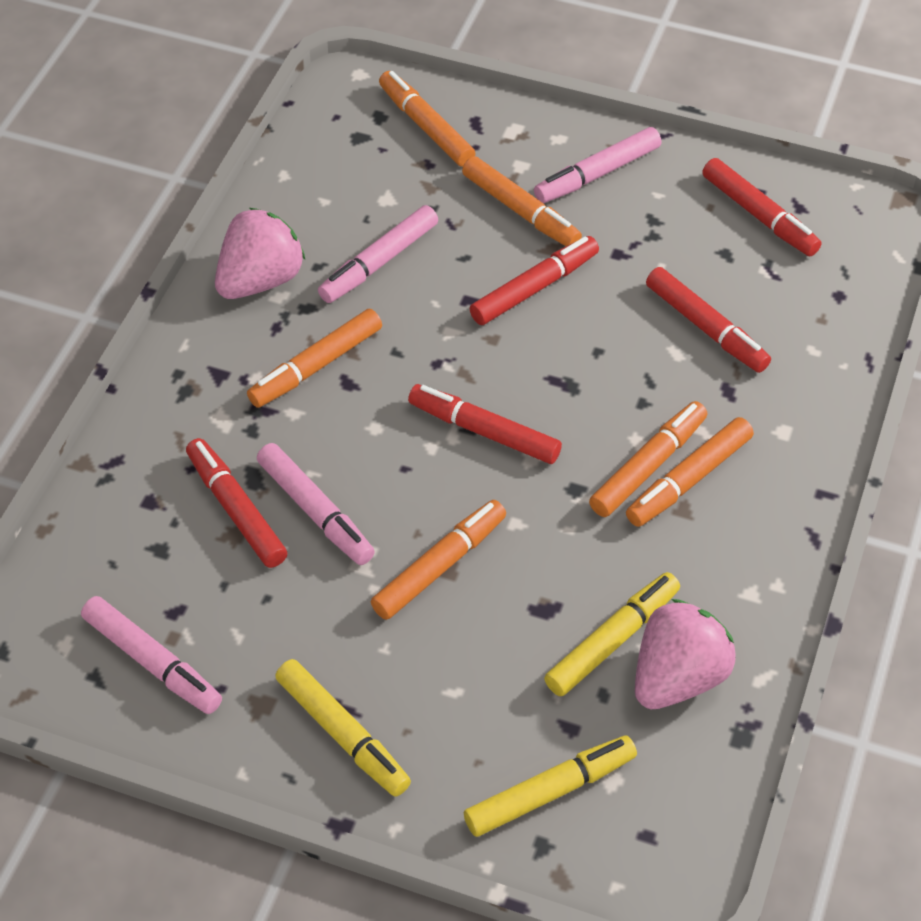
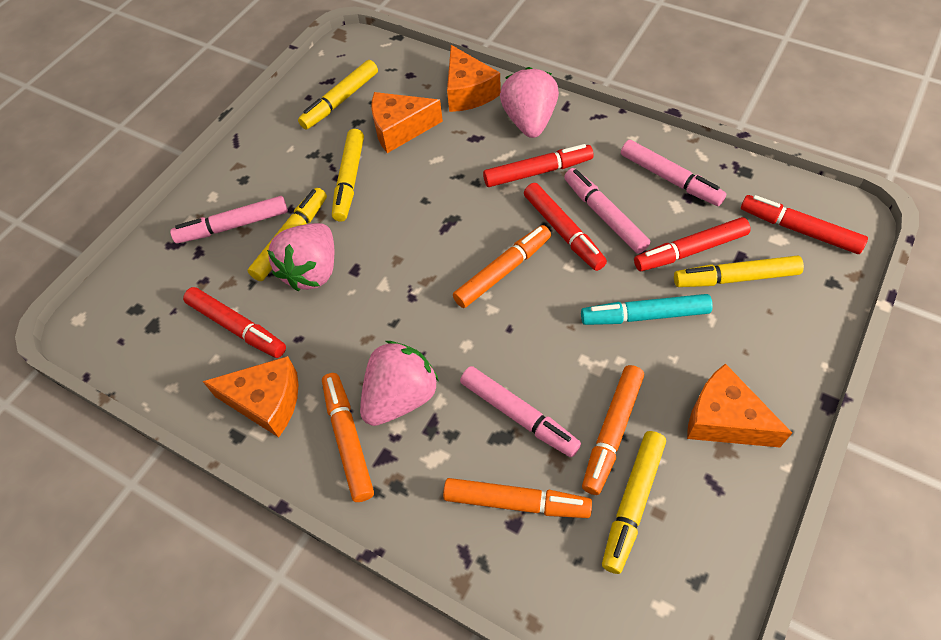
orange cheese: 0 -> 4
orange marker: 6 -> 4
pink strawberry: 2 -> 3
turquoise marker: 0 -> 1
yellow marker: 3 -> 5

